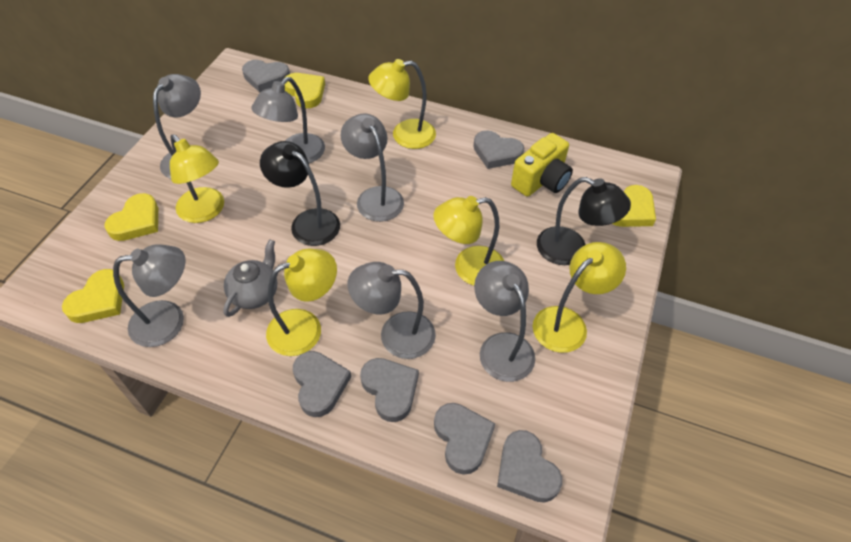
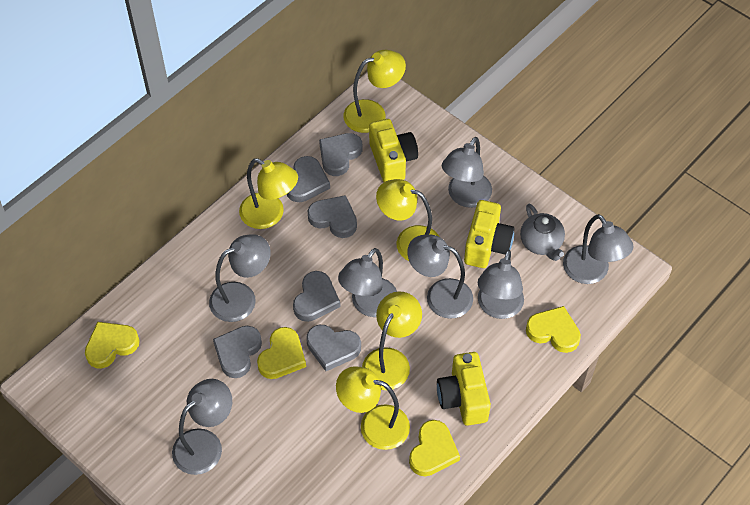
black lamp: 2 -> 0
grey lamp: 6 -> 7
yellow camera: 1 -> 3

